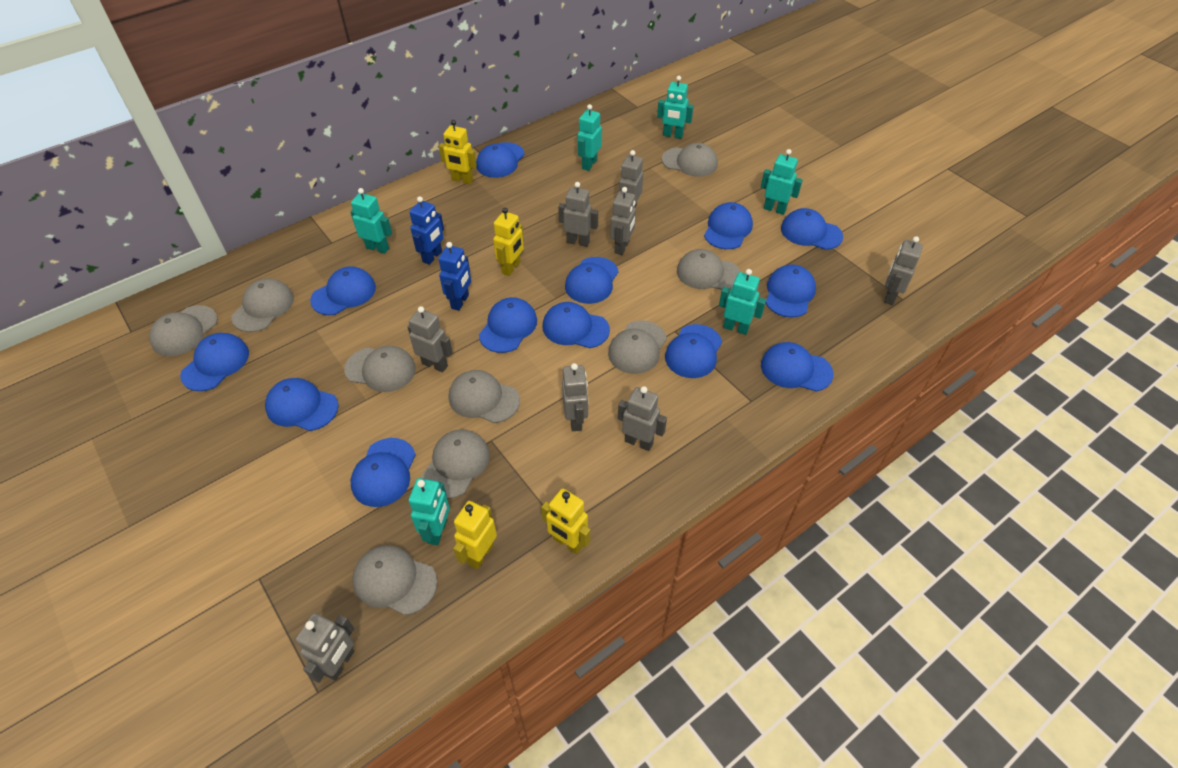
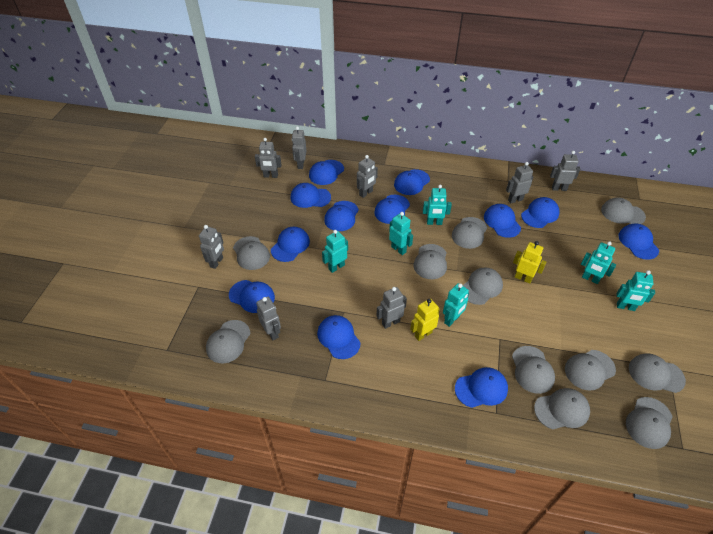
blue cap: 13 -> 12
blue robot: 2 -> 0
grey cap: 9 -> 11
yellow robot: 4 -> 2

